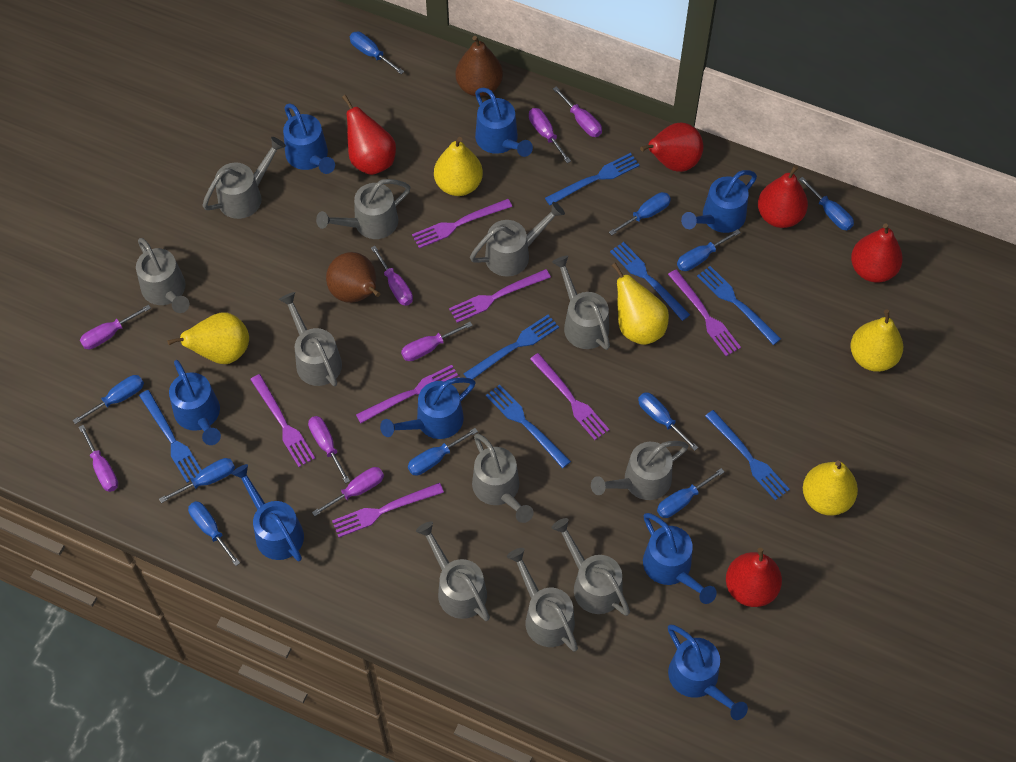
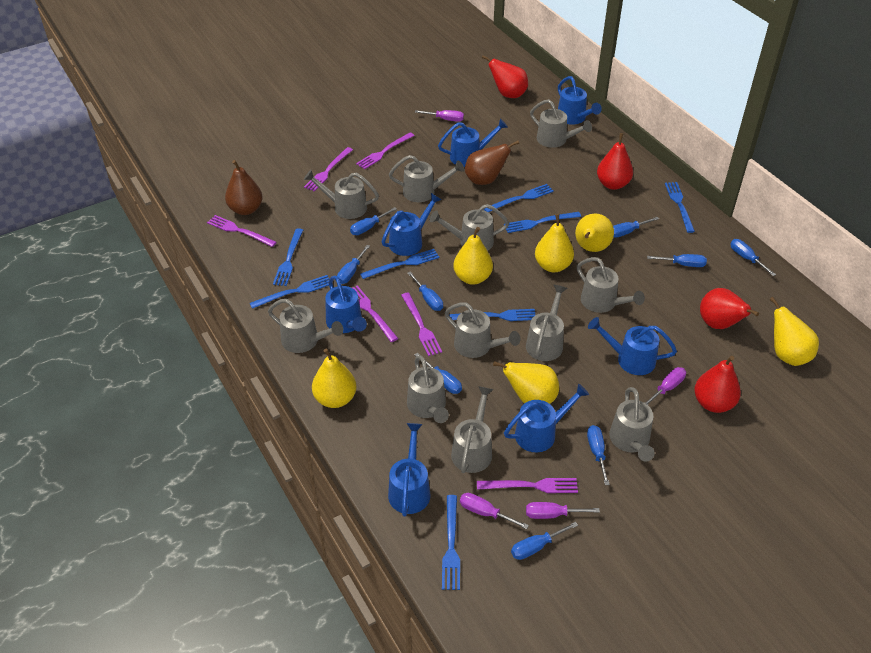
blue fork: 7 -> 8
blue screwdriver: 10 -> 9
blue watering can: 8 -> 7
purple fork: 7 -> 6
purple screwdriver: 8 -> 4
red pear: 5 -> 4
yellow pear: 5 -> 6

